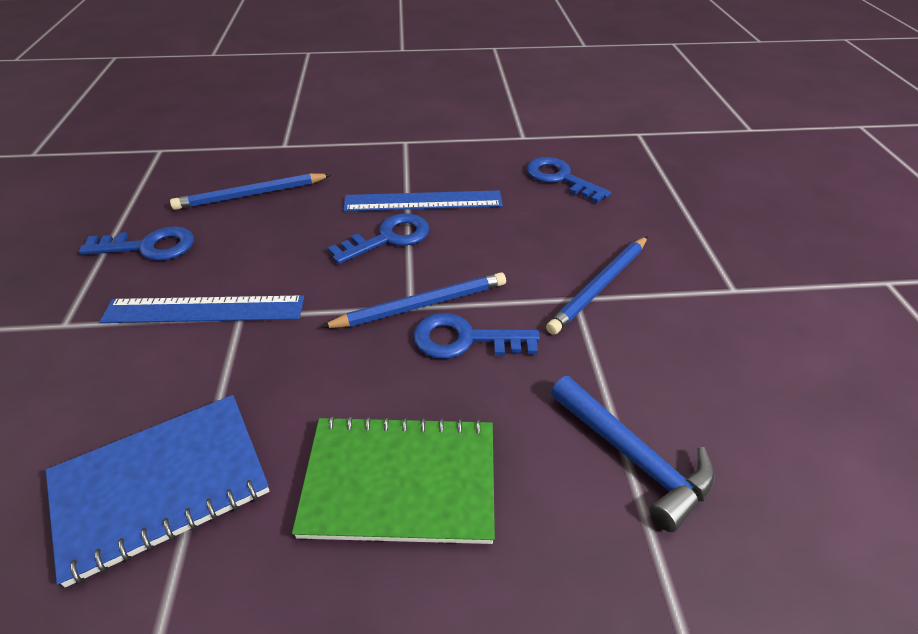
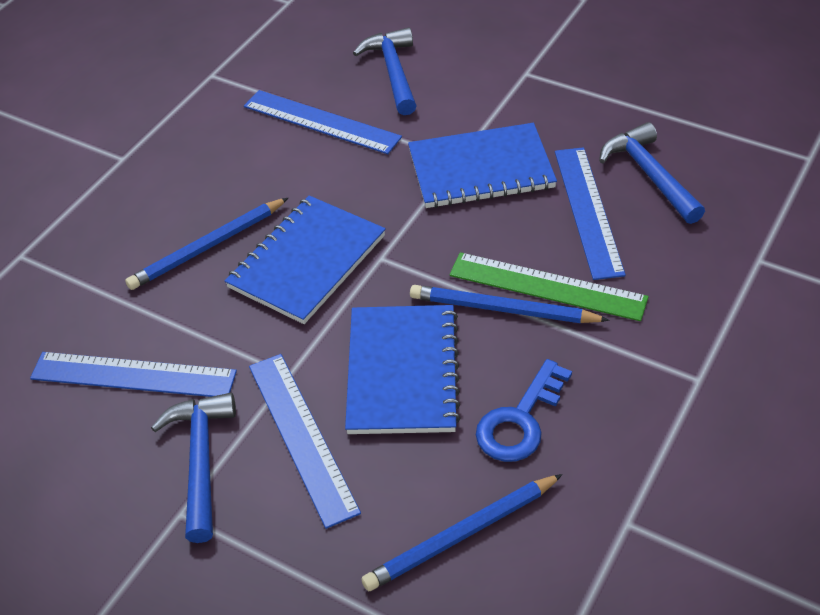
blue hammer: 1 -> 3
blue key: 4 -> 1
blue notebook: 1 -> 3
blue ruler: 2 -> 4
green notebook: 1 -> 0
green ruler: 0 -> 1

